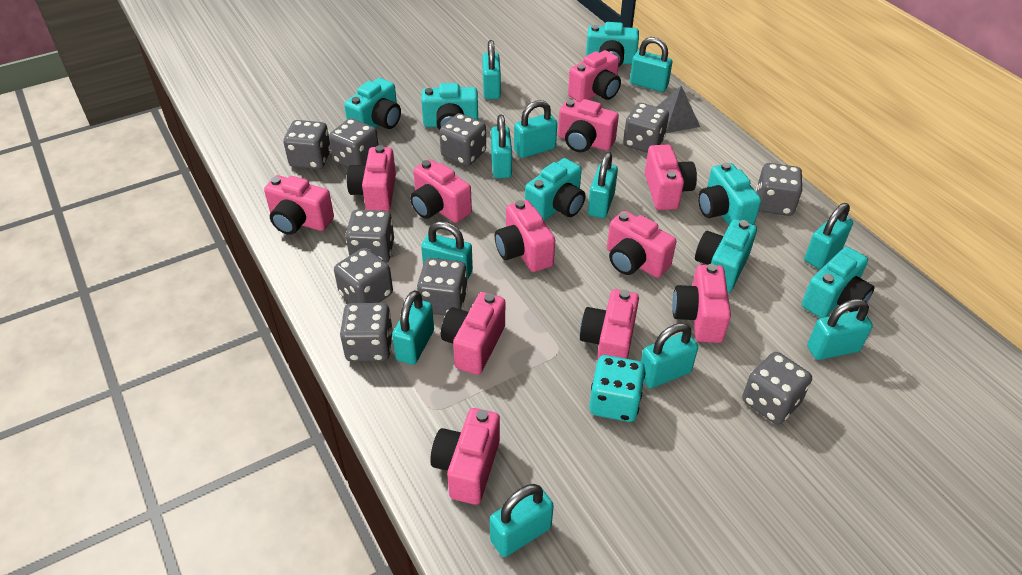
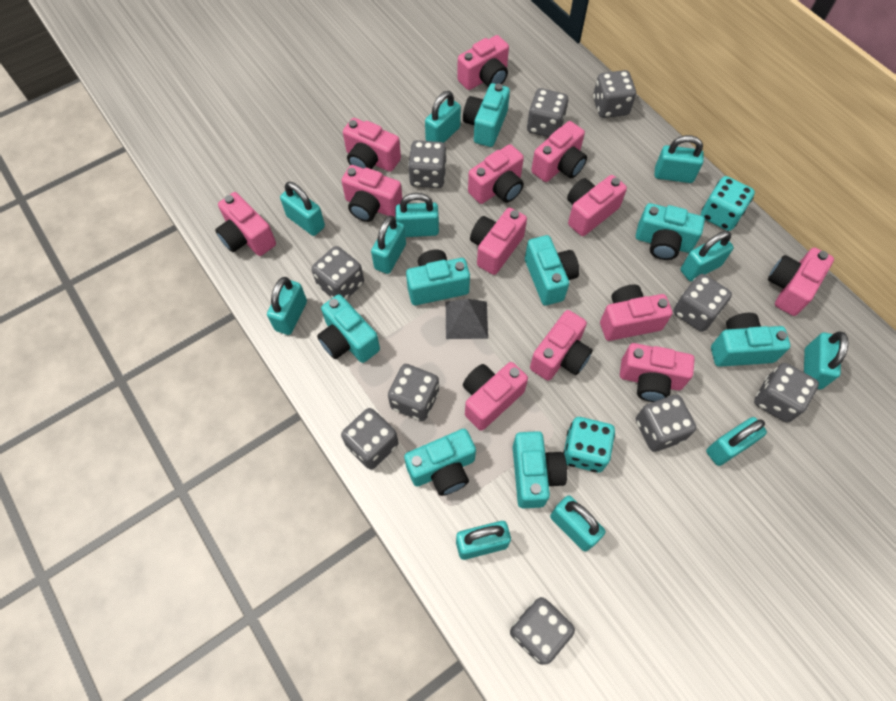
pink camera: 12 -> 13
turquoise camera: 7 -> 8
turquoise dice: 1 -> 2

